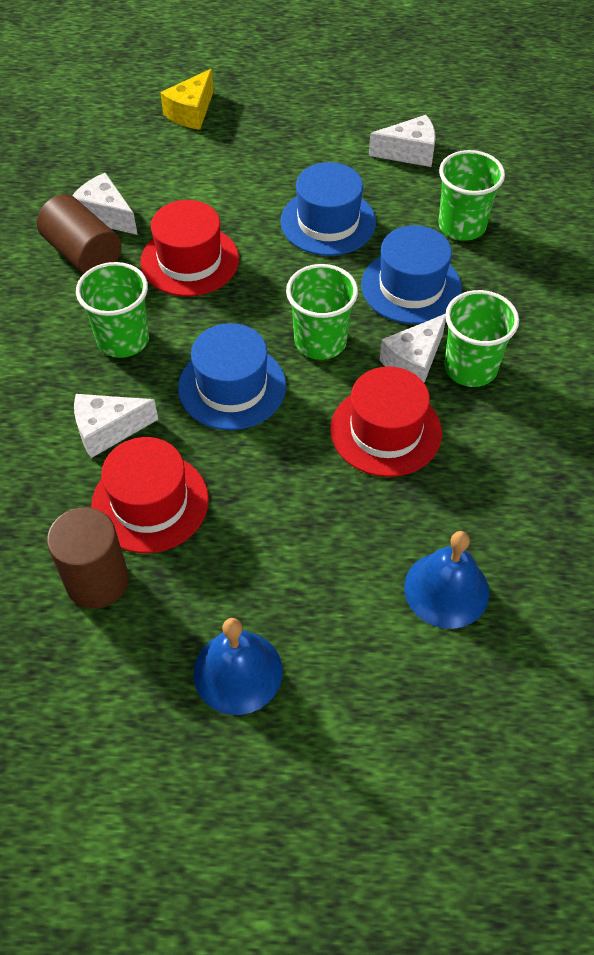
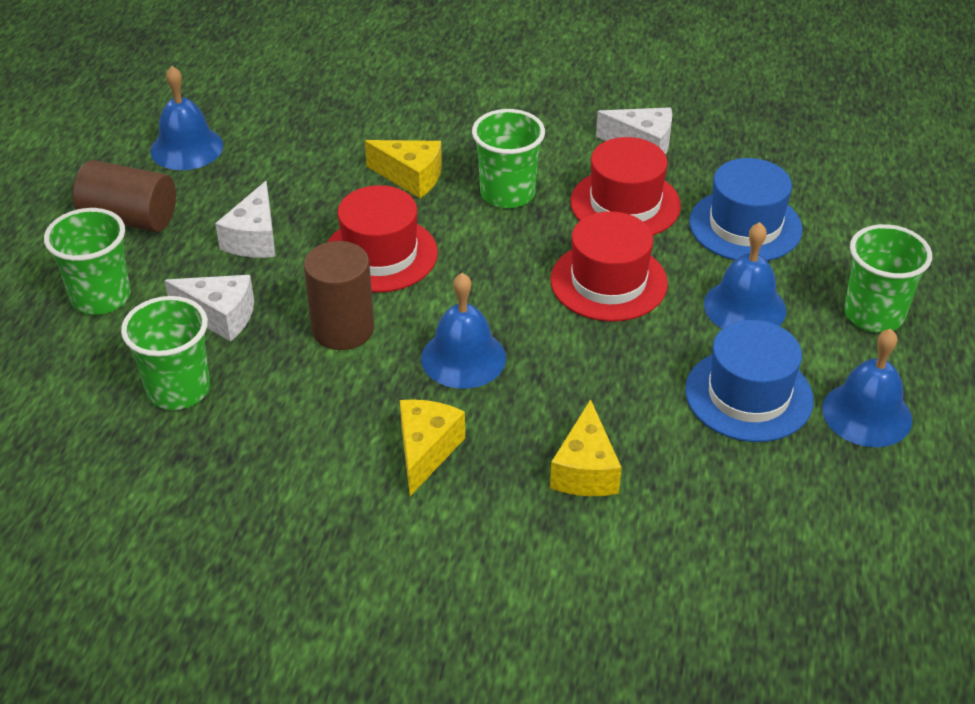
blue bell: 2 -> 4
blue hat: 3 -> 2
white cheese: 4 -> 3
yellow cheese: 1 -> 3

